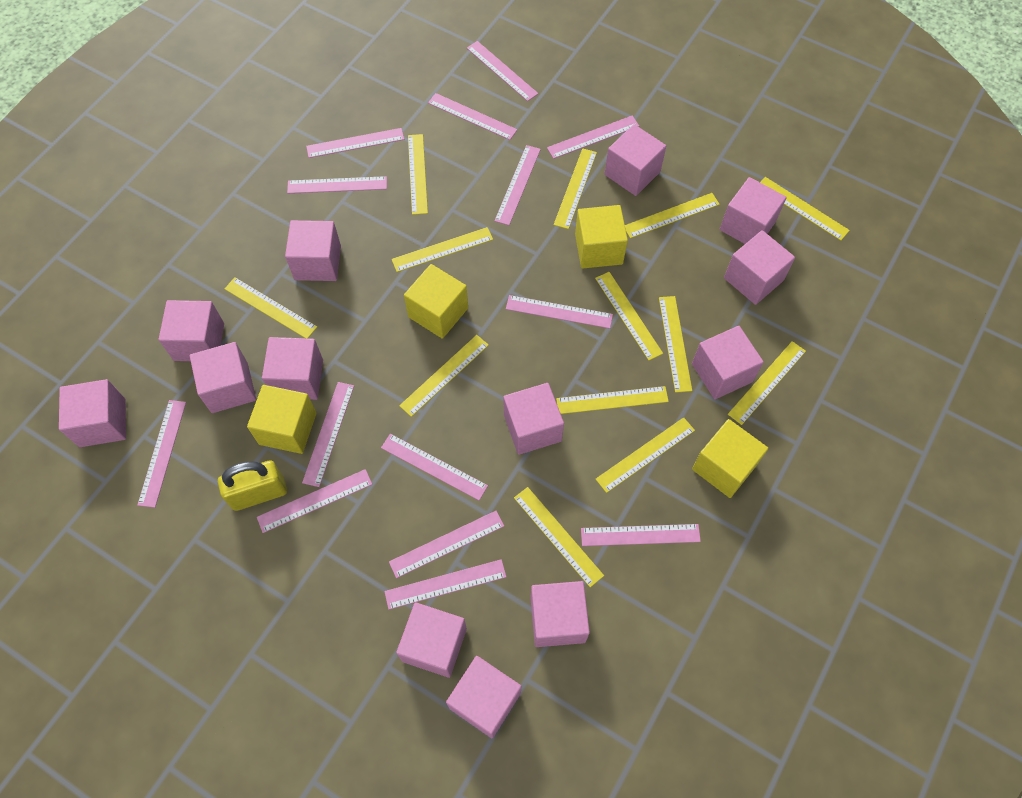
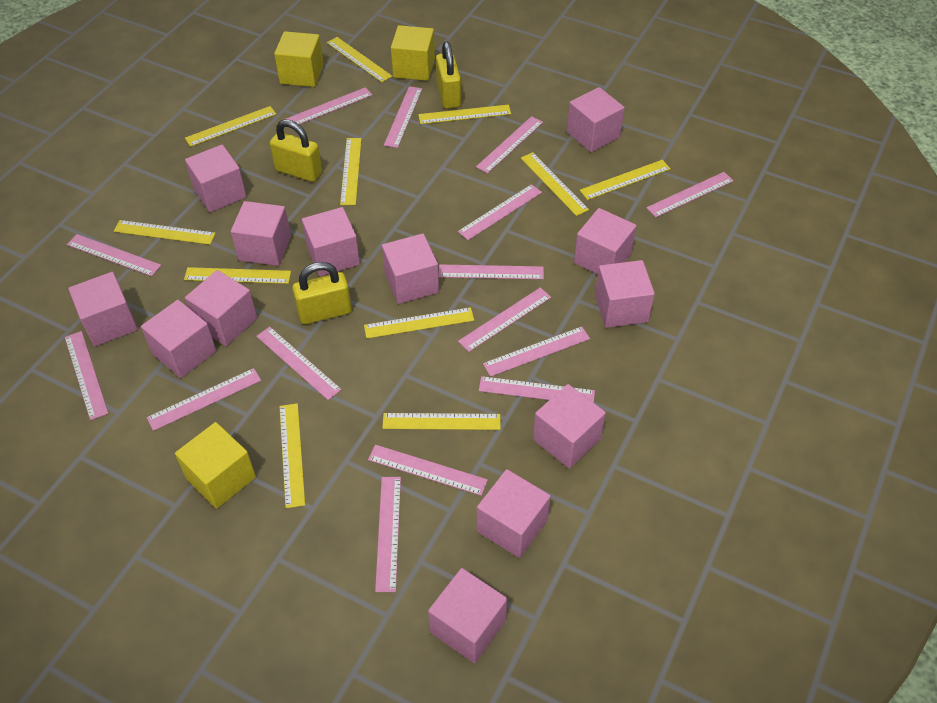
pink ruler: 14 -> 15
yellow cube: 4 -> 3
yellow padlock: 1 -> 3
yellow ruler: 13 -> 11

